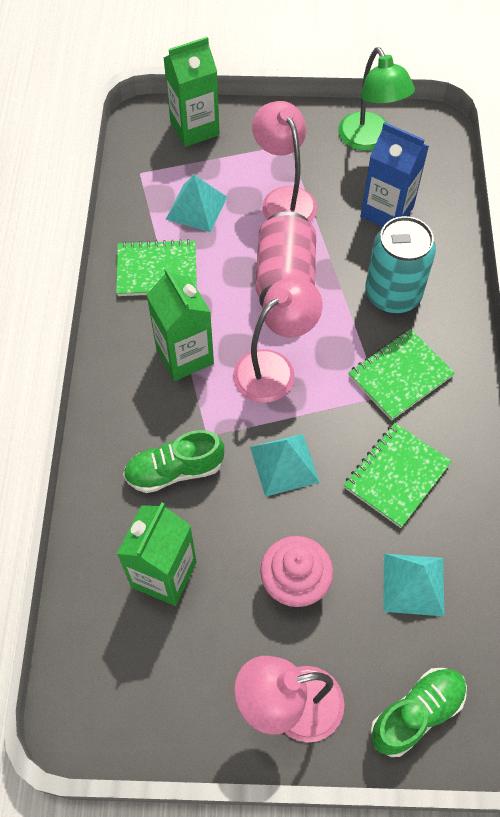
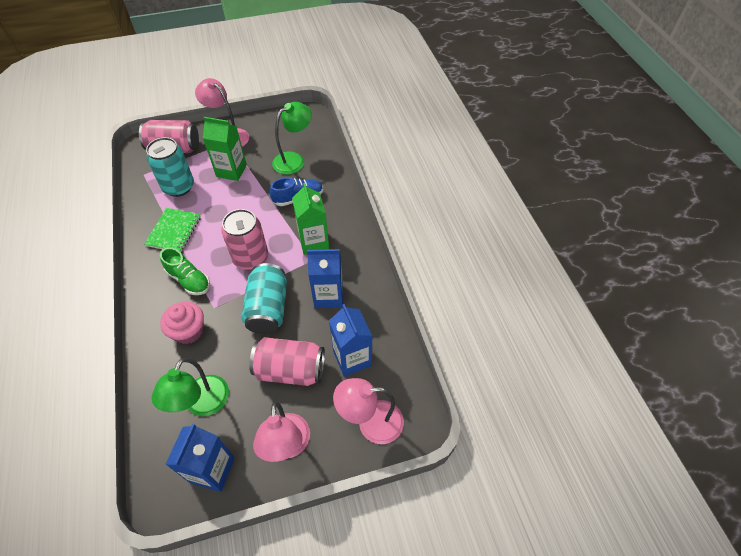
blue carton: 1 -> 3
blue shoe: 0 -> 1
green carton: 3 -> 2
green lamp: 1 -> 2
green notebook: 3 -> 1
green shoe: 2 -> 1
pink can: 1 -> 3
turquoise can: 1 -> 2
turquoise pyramid: 3 -> 0

